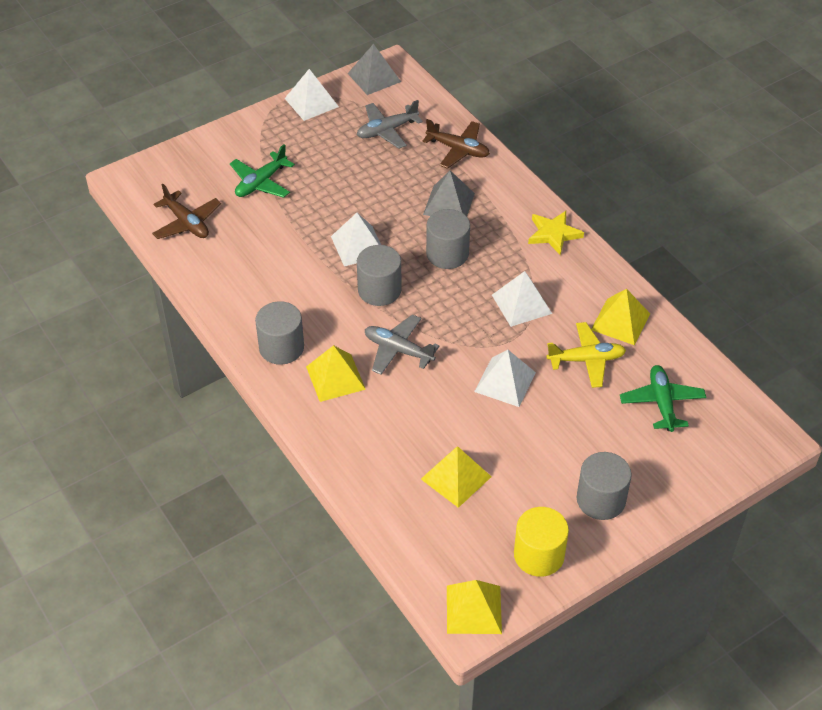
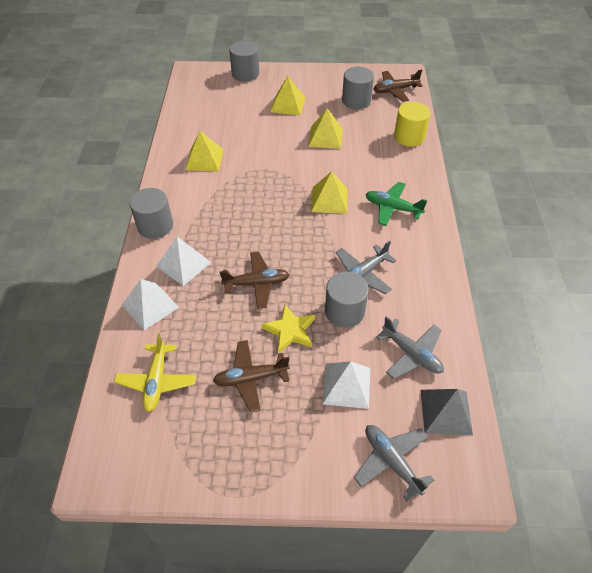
brown plane: 2 -> 3
green plane: 2 -> 1
grey plane: 2 -> 3
grey pyramid: 2 -> 1
white pyramid: 4 -> 3

